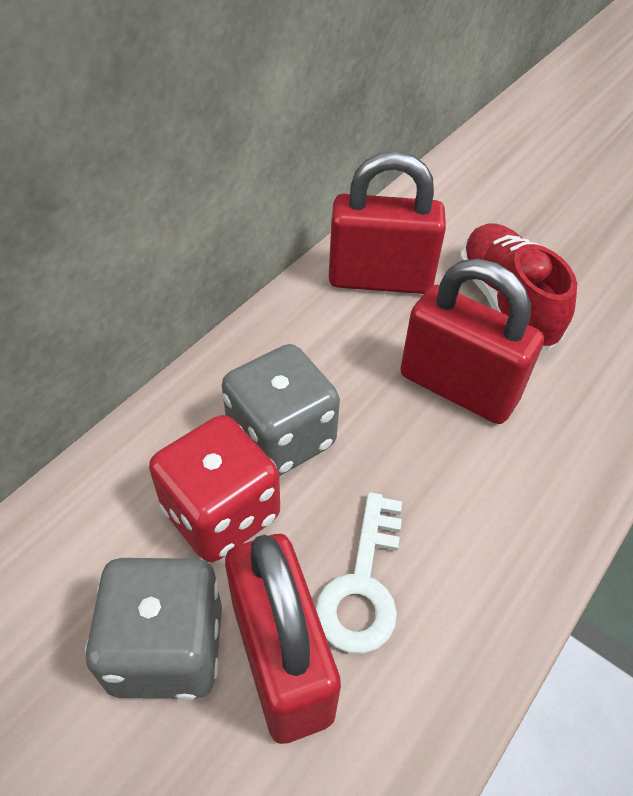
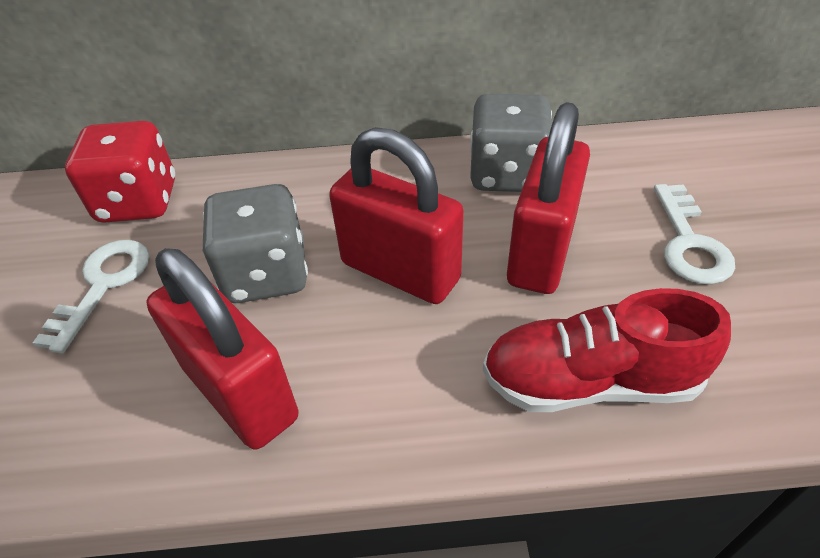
white key: 1 -> 2

